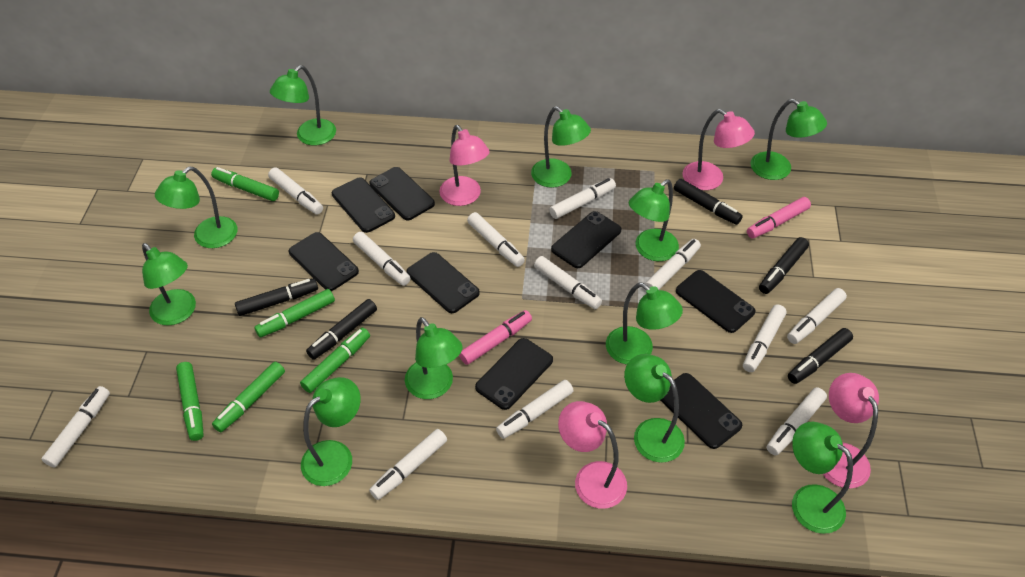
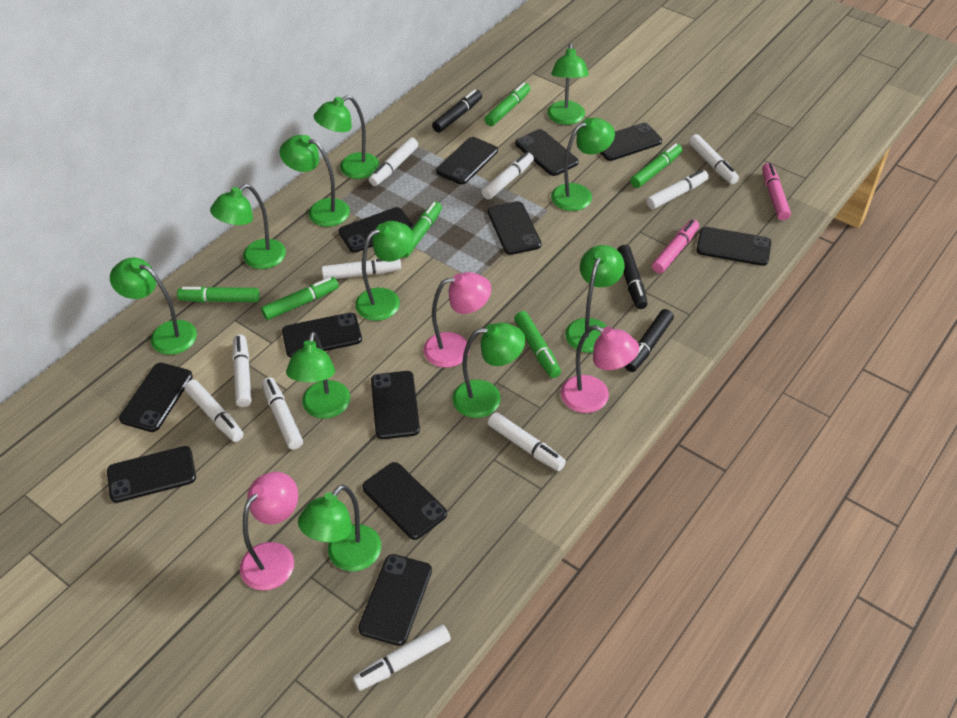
black marker: 5 -> 3
black phone: 8 -> 12
green marker: 5 -> 6
pink lamp: 4 -> 3
white marker: 12 -> 10

